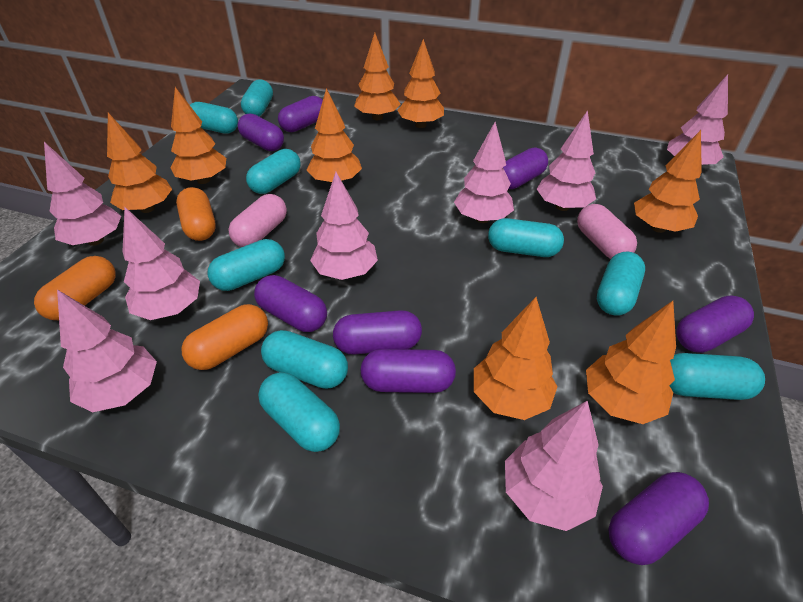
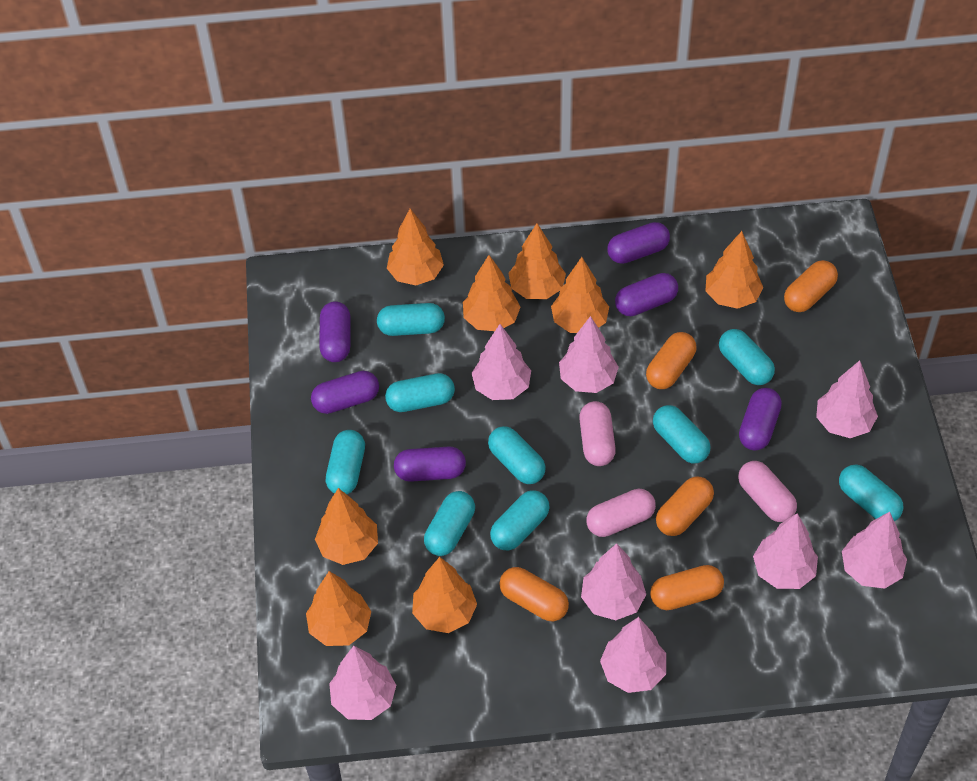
orange capsule: 3 -> 5
pink capsule: 2 -> 3
purple capsule: 8 -> 6

